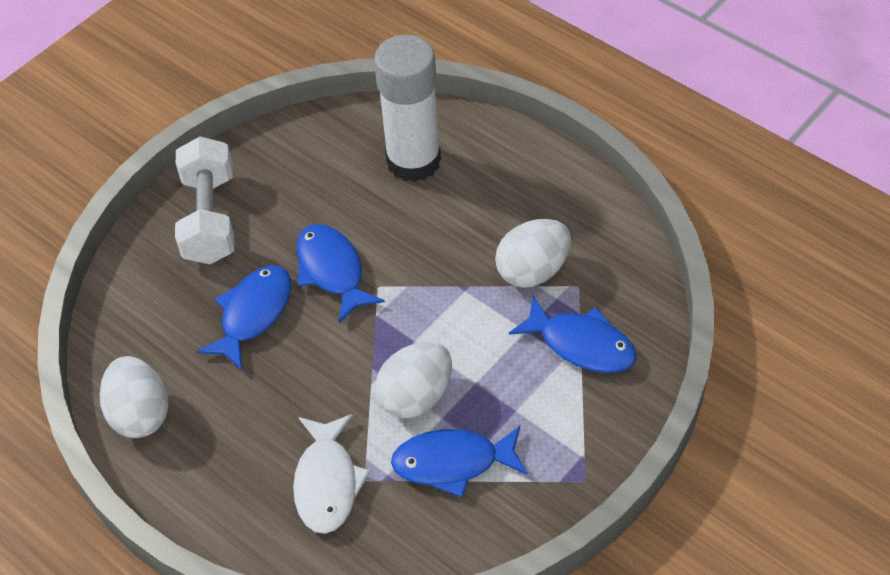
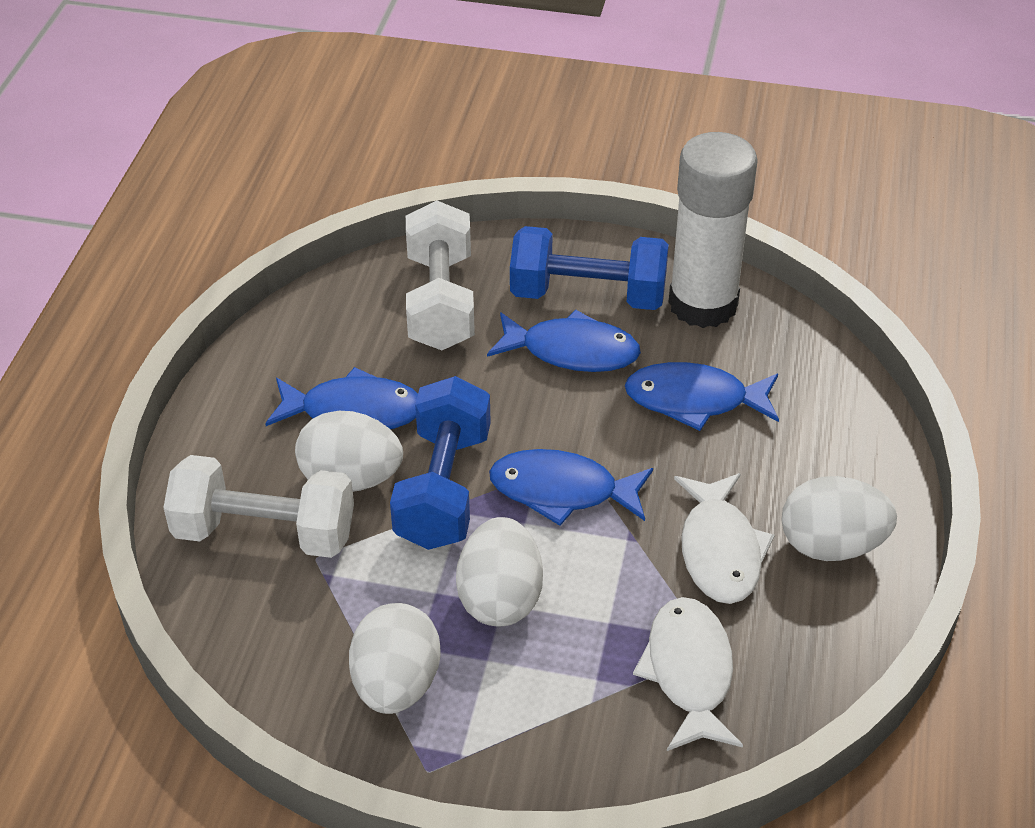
blue dumbbell: 0 -> 2
white dumbbell: 1 -> 2
white egg: 3 -> 4
white fish: 1 -> 2

